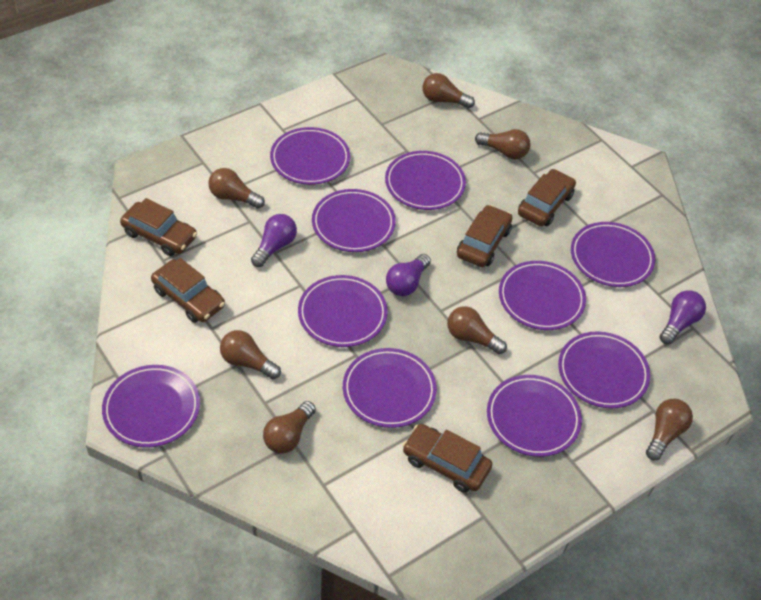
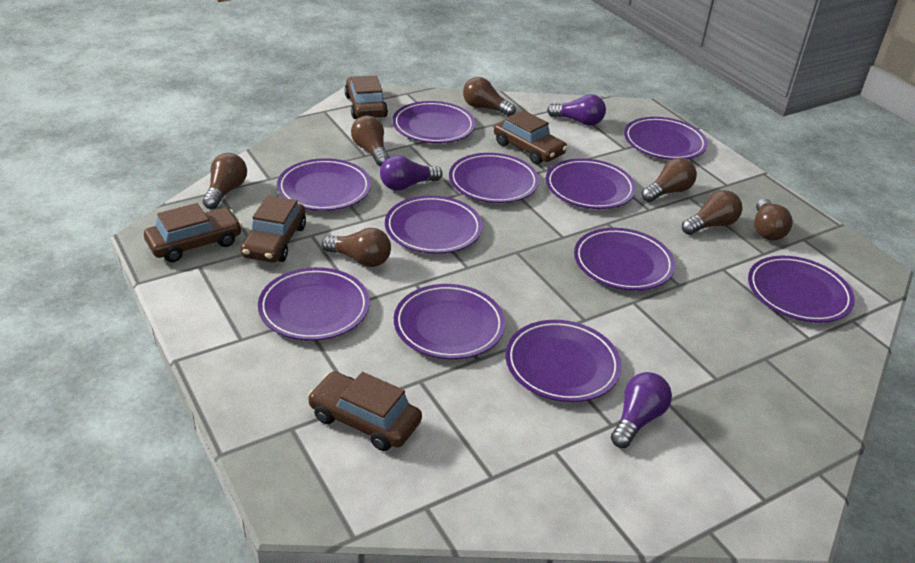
purple plate: 10 -> 11

